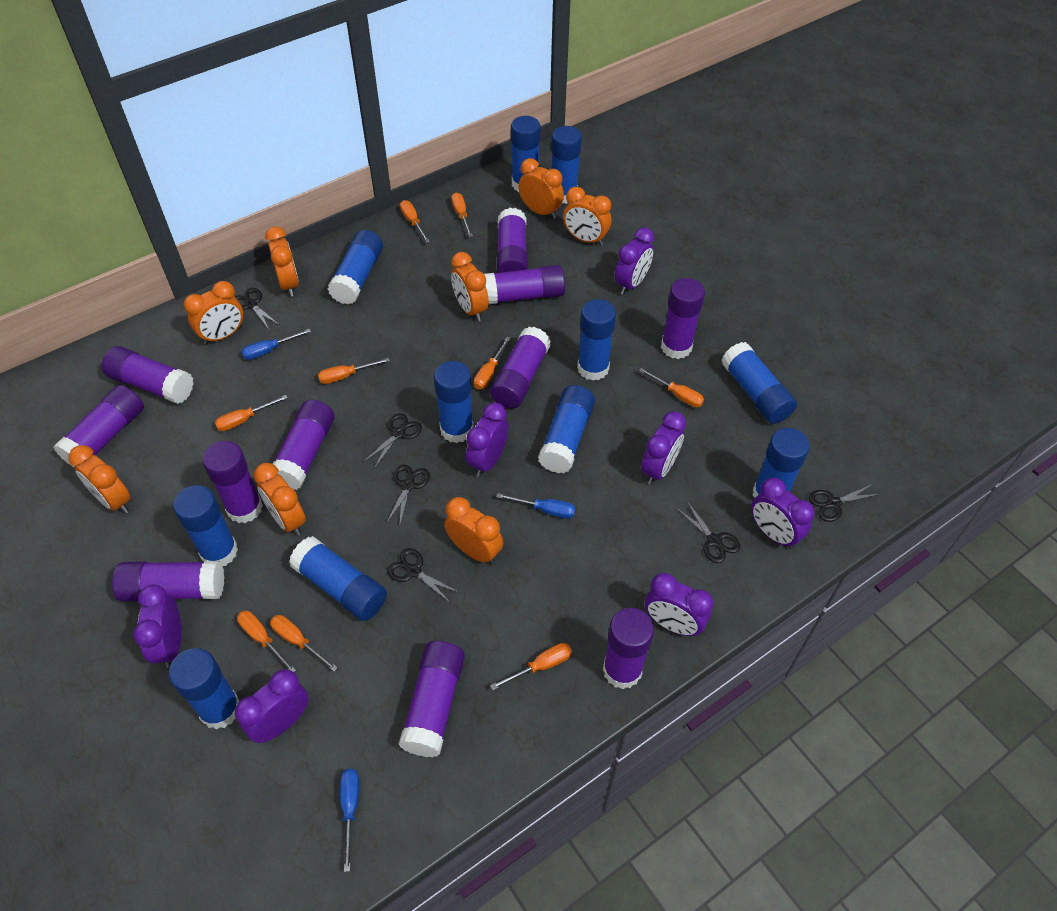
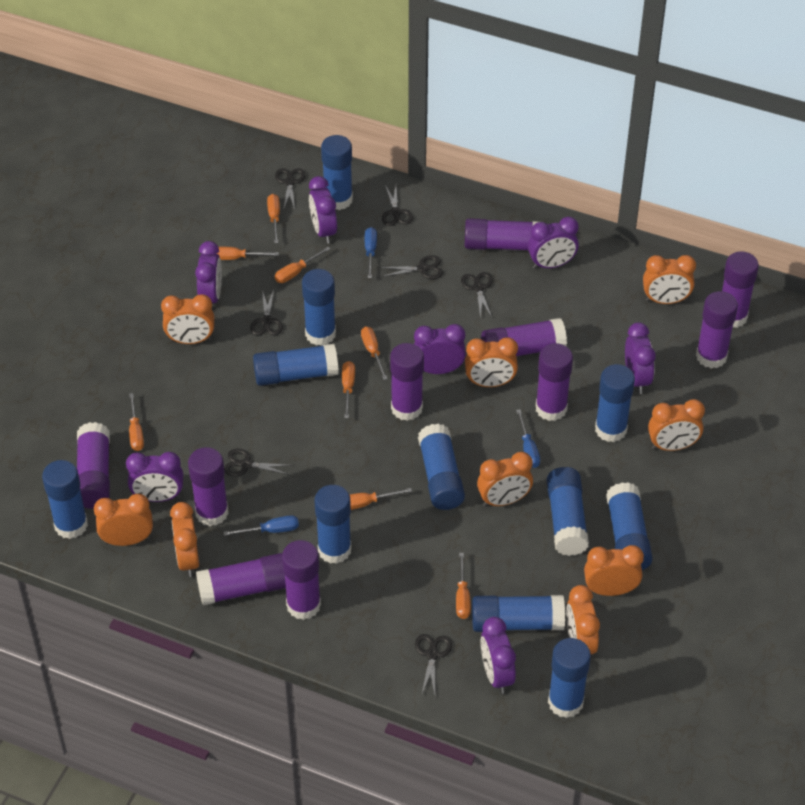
black scissors: 6 -> 7
orange clock: 8 -> 9
orange screwdriver: 9 -> 8
purple glue stick: 11 -> 10

